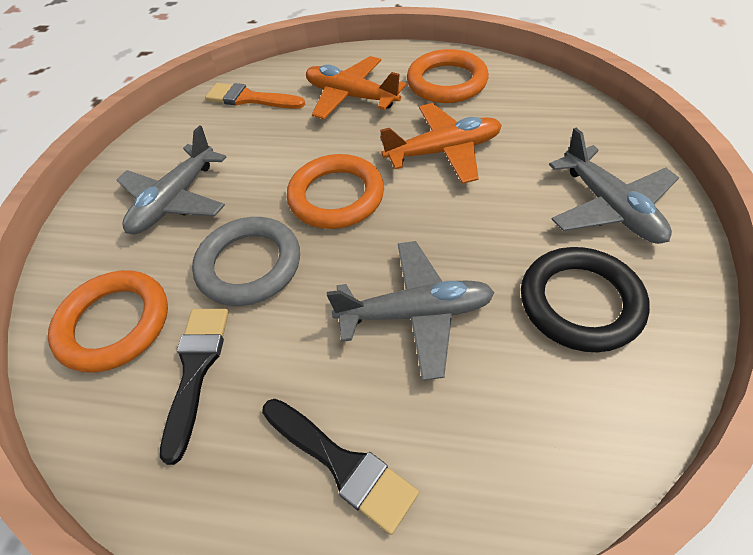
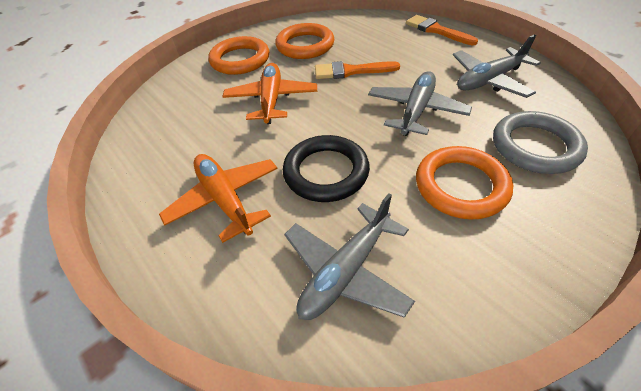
black brush: 2 -> 0
orange brush: 1 -> 2

